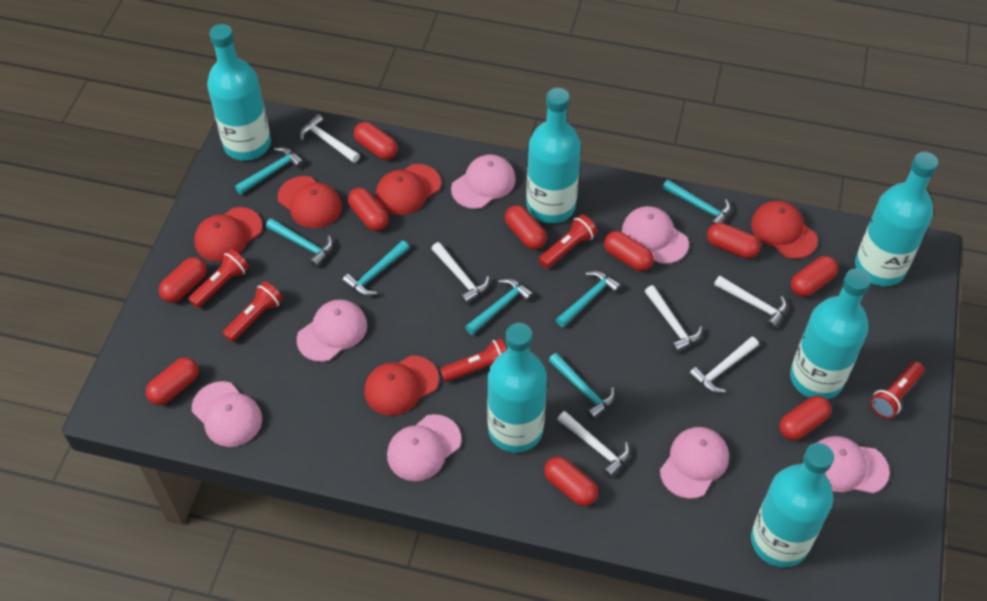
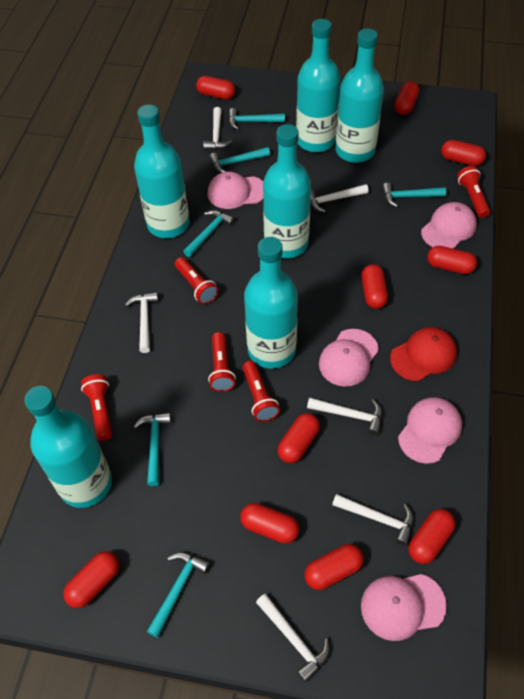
pink cap: 7 -> 5
red cap: 5 -> 1
turquoise hammer: 7 -> 6

